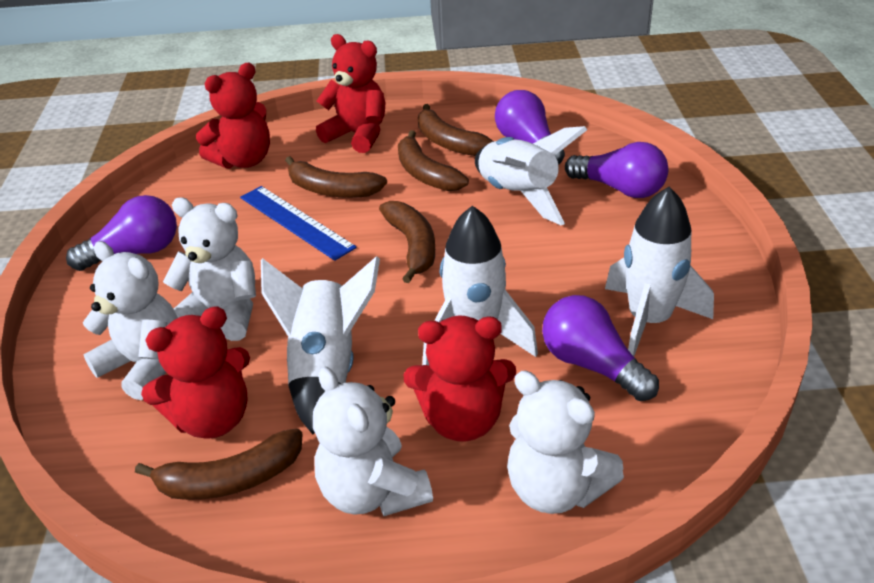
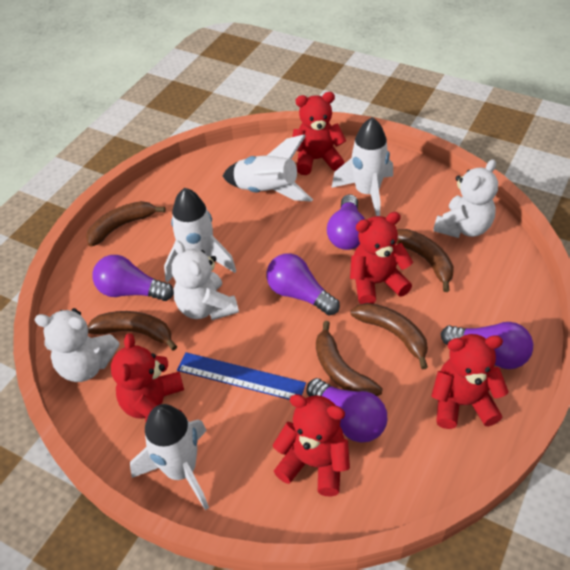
purple light bulb: 4 -> 5
red teddy bear: 4 -> 5
white teddy bear: 4 -> 3

